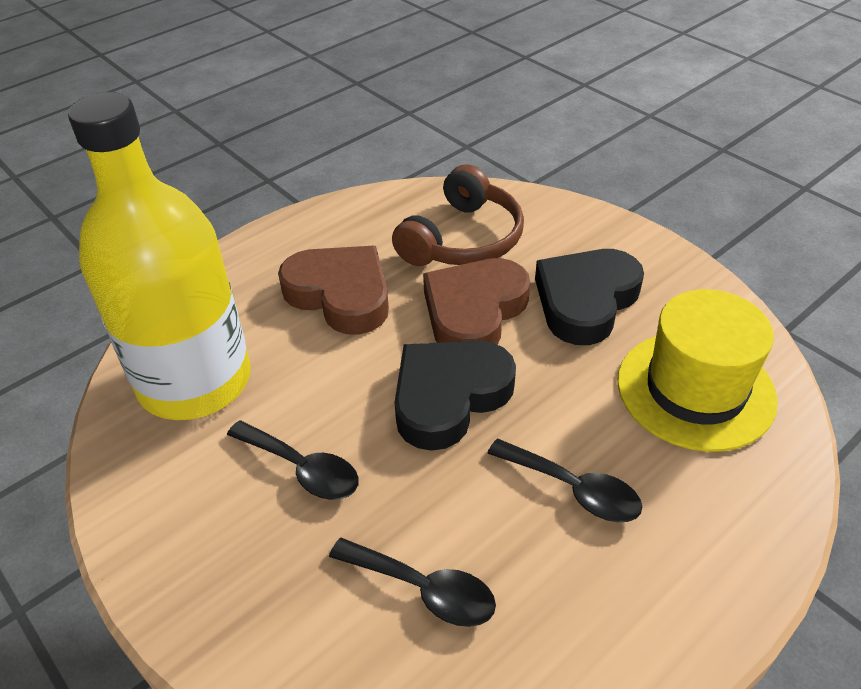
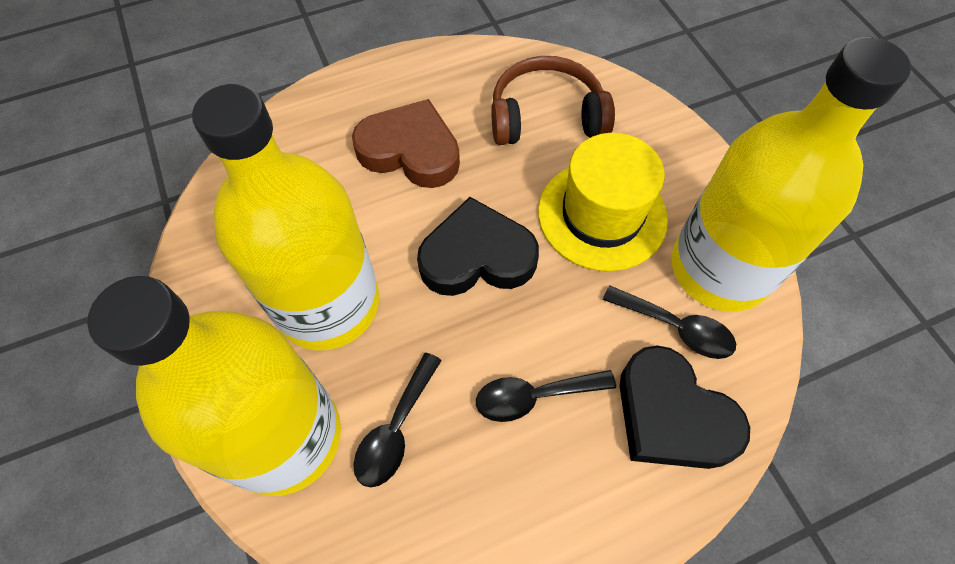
brown heart: 2 -> 1
yellow bottle: 1 -> 3

